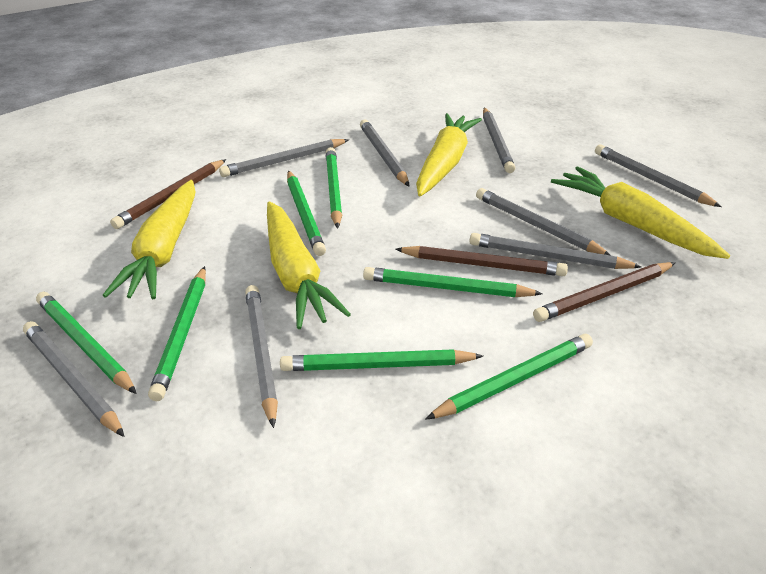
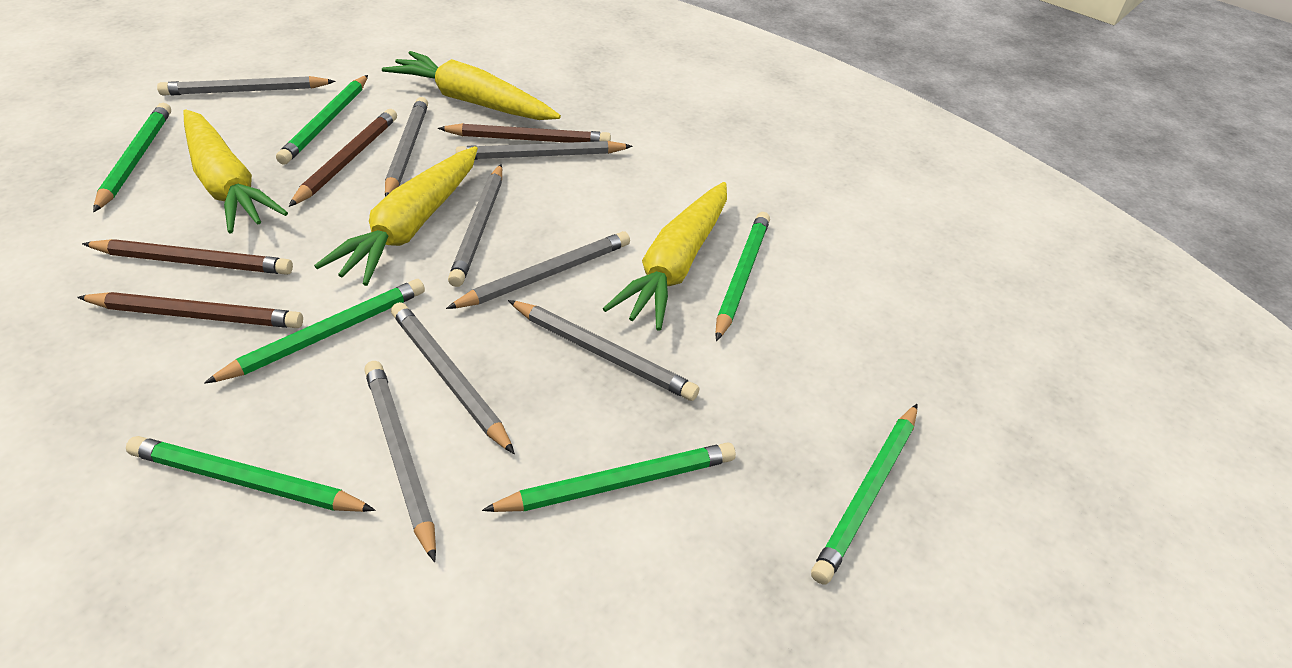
brown pencil: 3 -> 4

